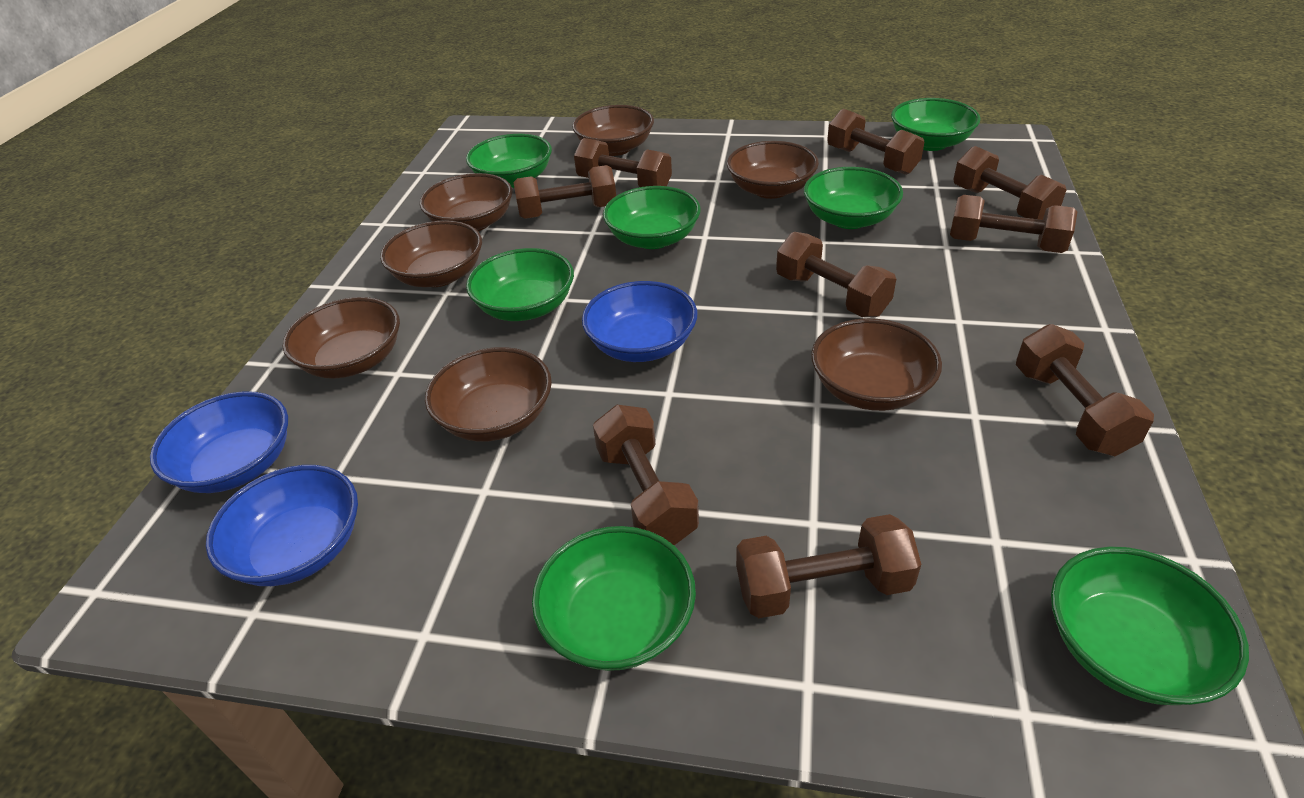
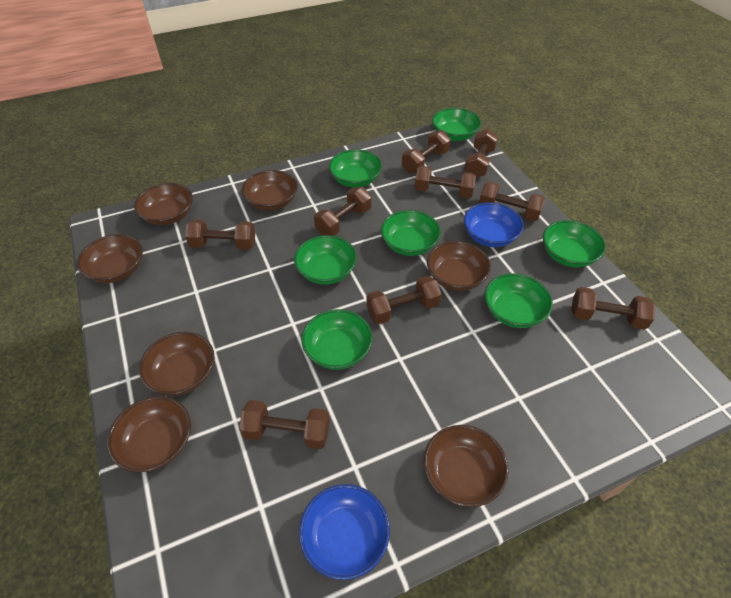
blue bowl: 3 -> 2

